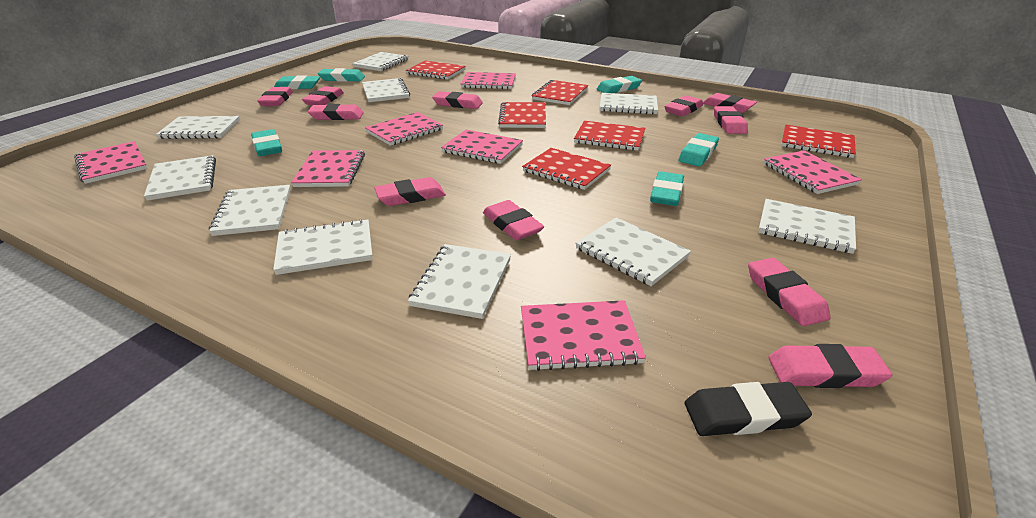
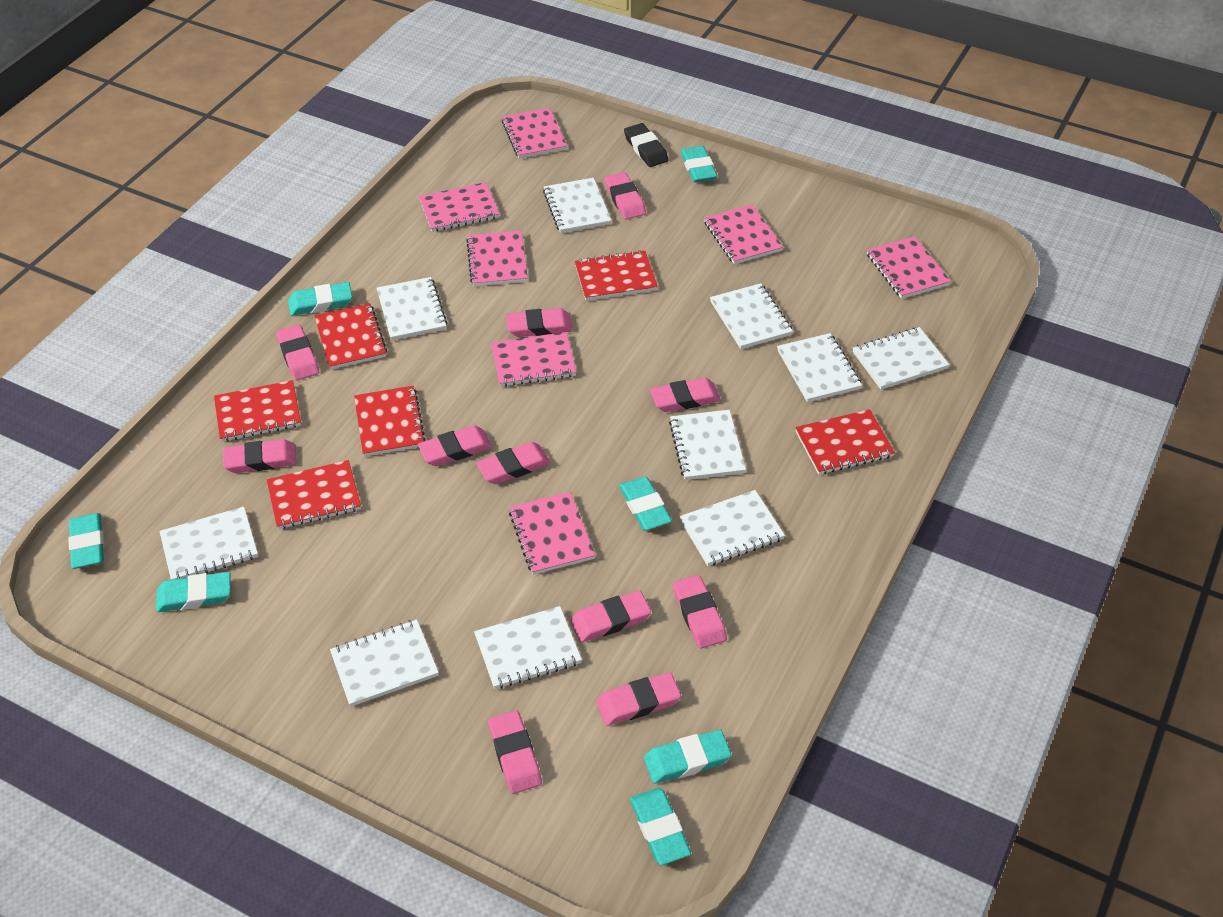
turquoise eraser: 6 -> 7

